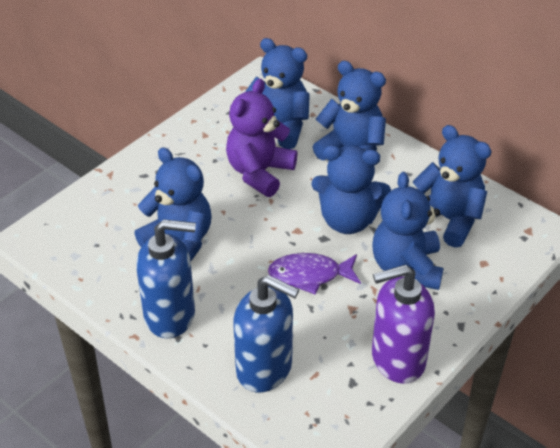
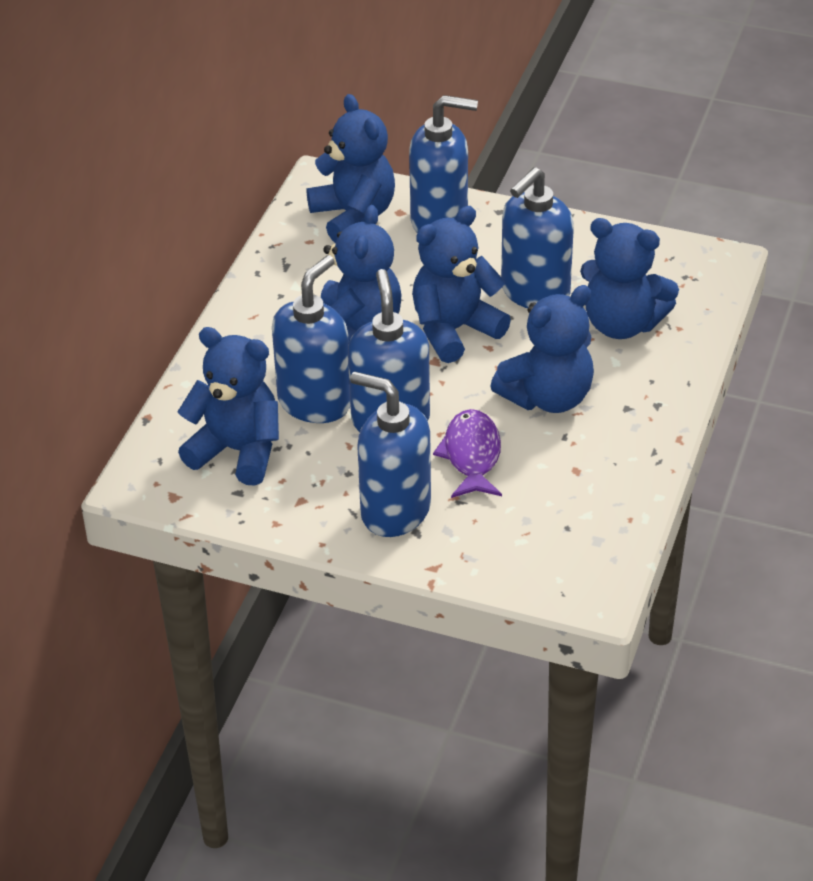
blue soap dispenser: 2 -> 5
purple soap dispenser: 1 -> 0
purple teddy bear: 1 -> 0

